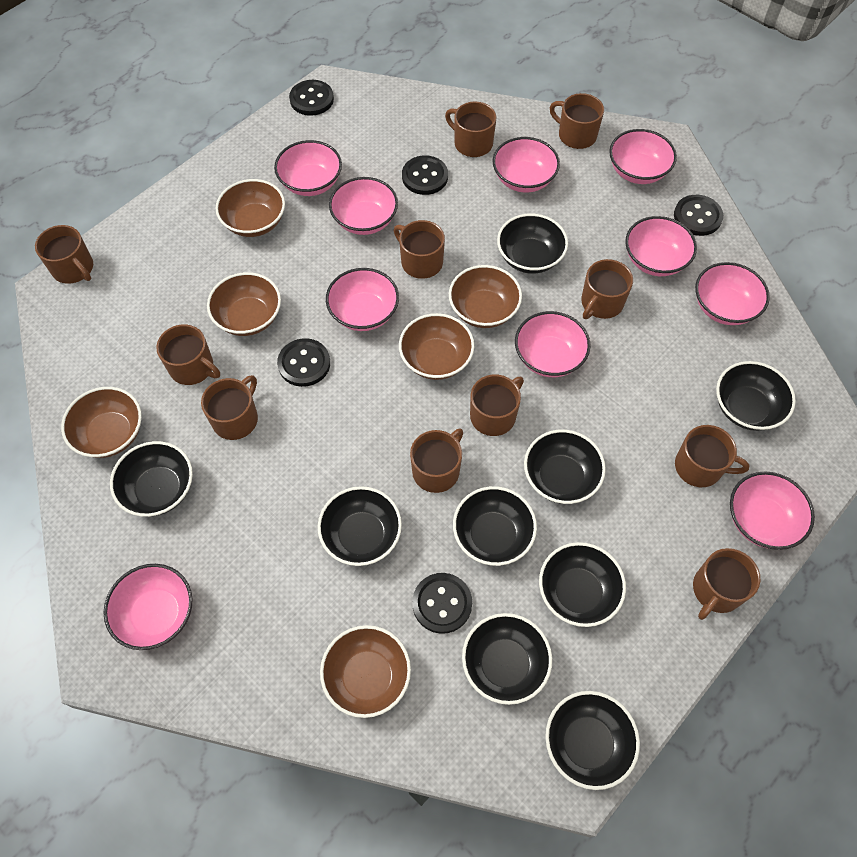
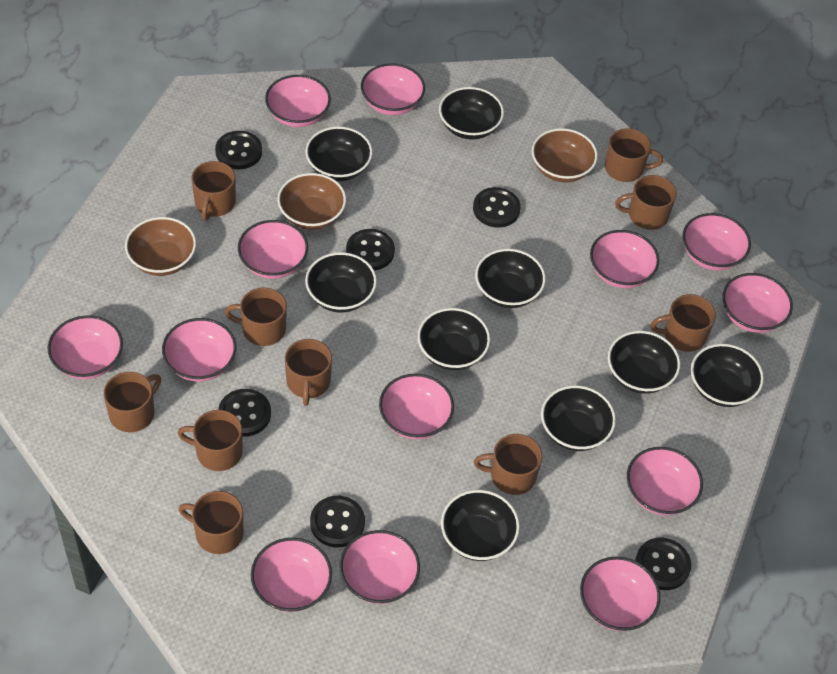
black button: 5 -> 6
brown bowl: 6 -> 3
brown mug: 11 -> 10
pink bowl: 10 -> 13

